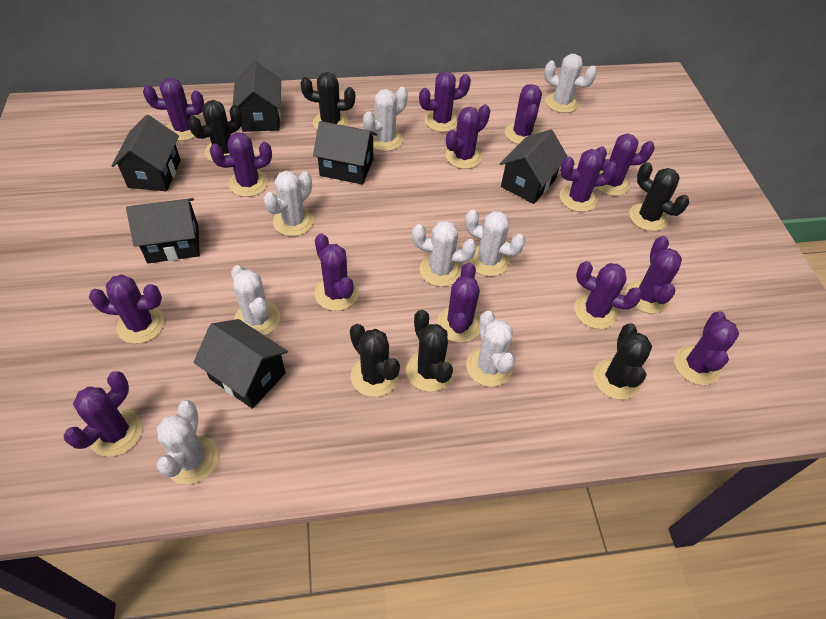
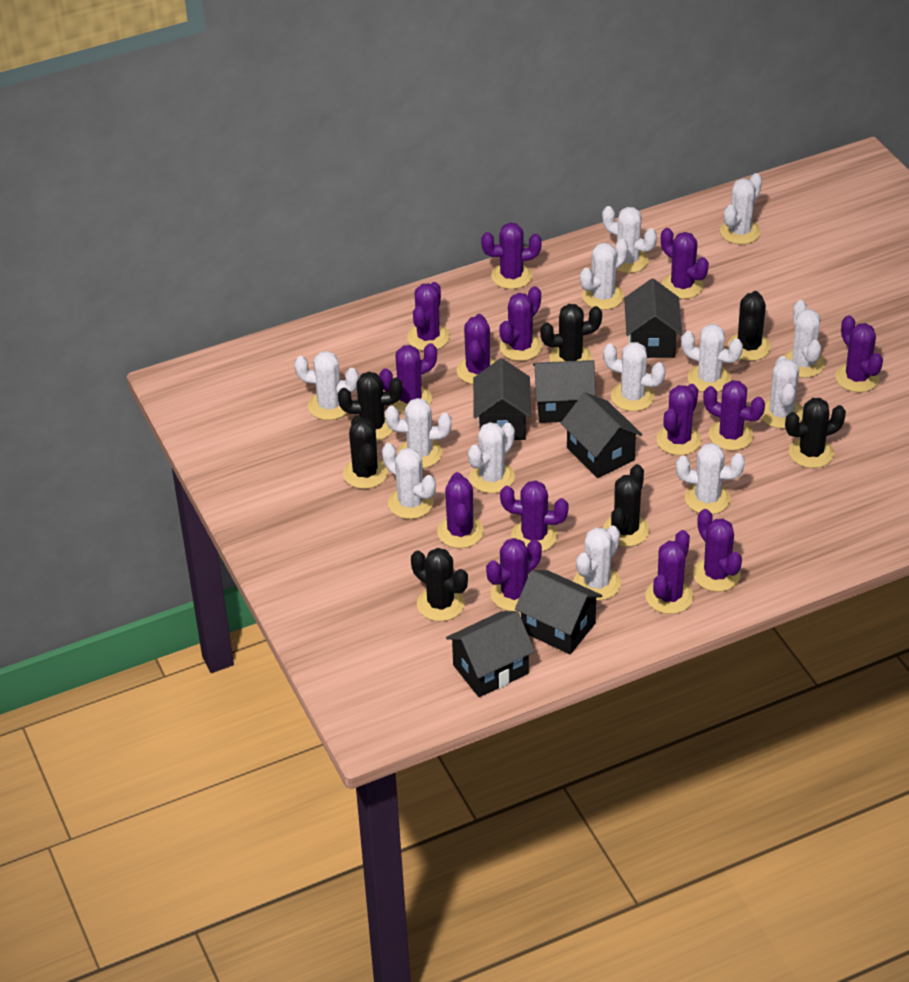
black cactus: 6 -> 7
white cactus: 8 -> 13

